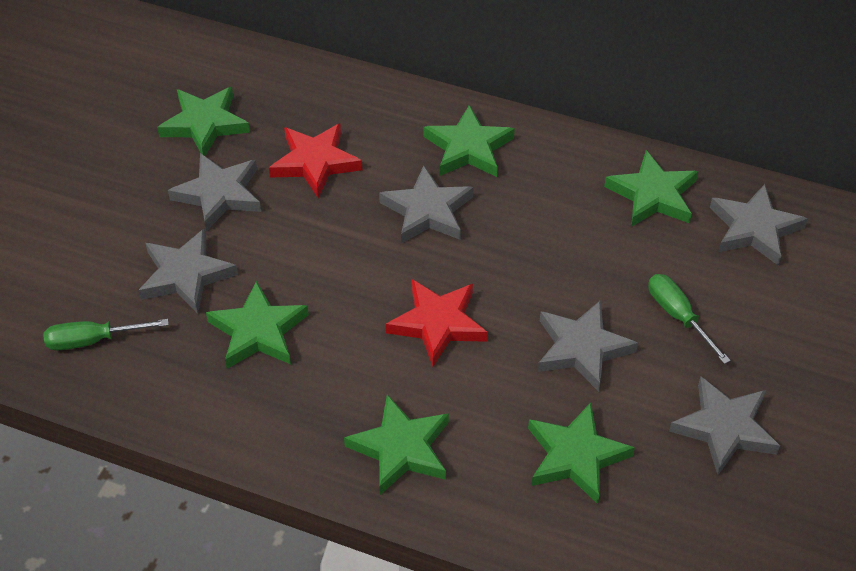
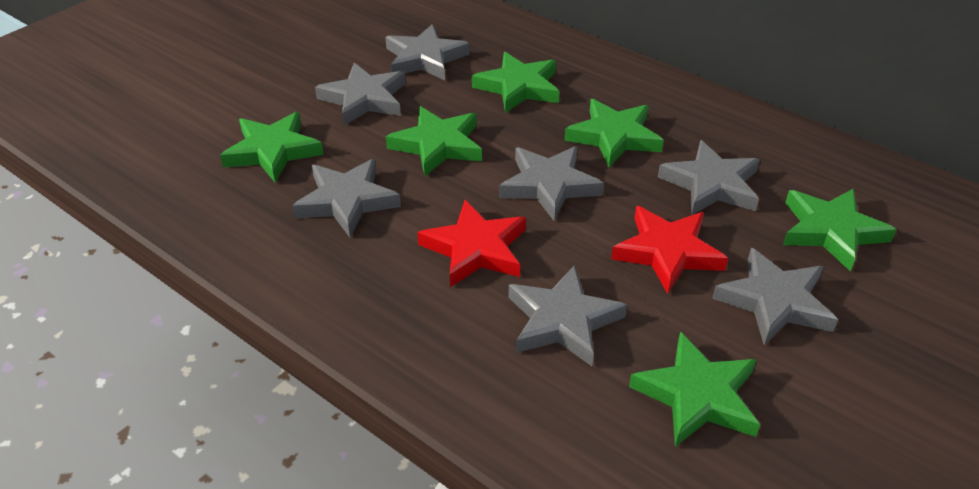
green screwdriver: 2 -> 0
grey star: 6 -> 7

